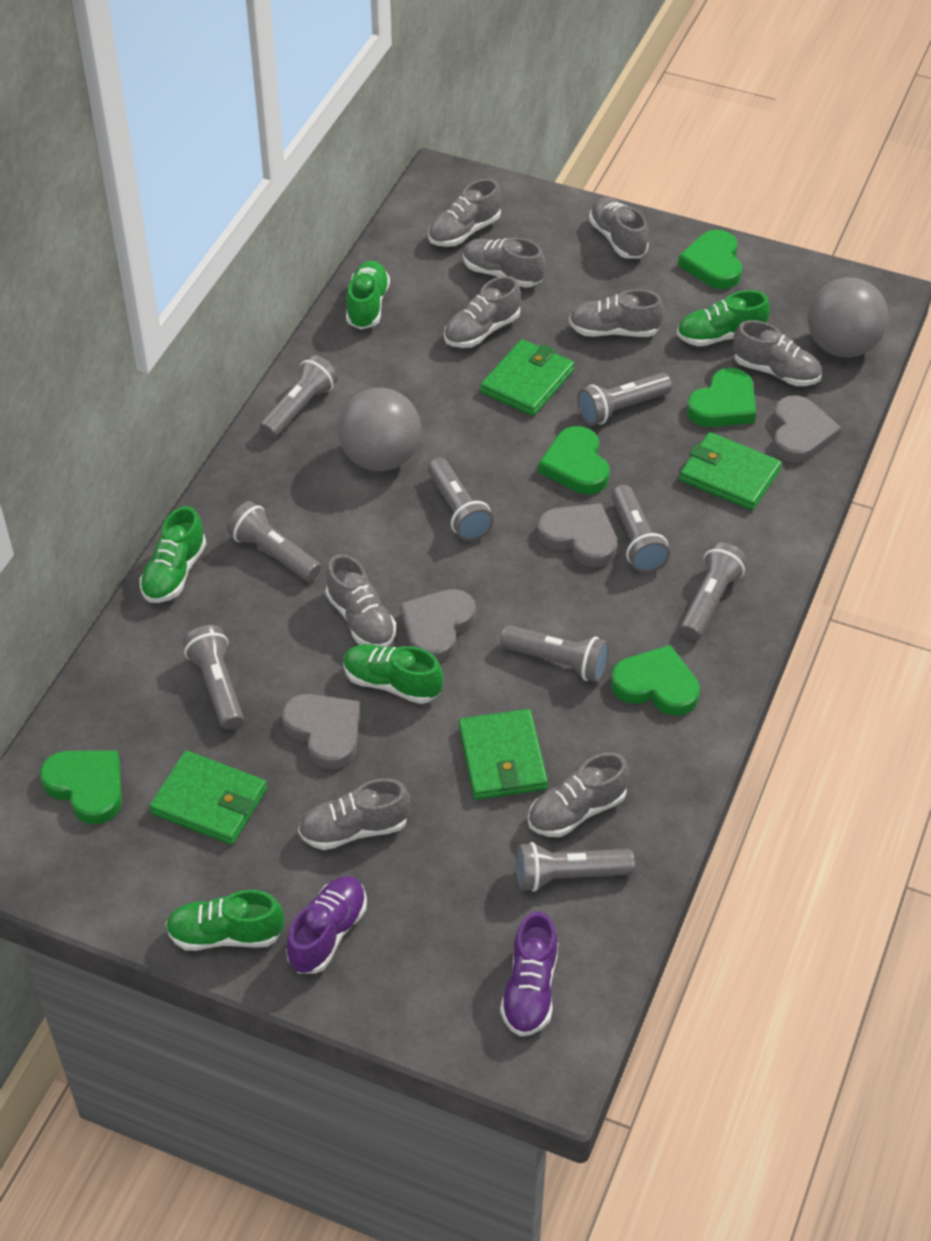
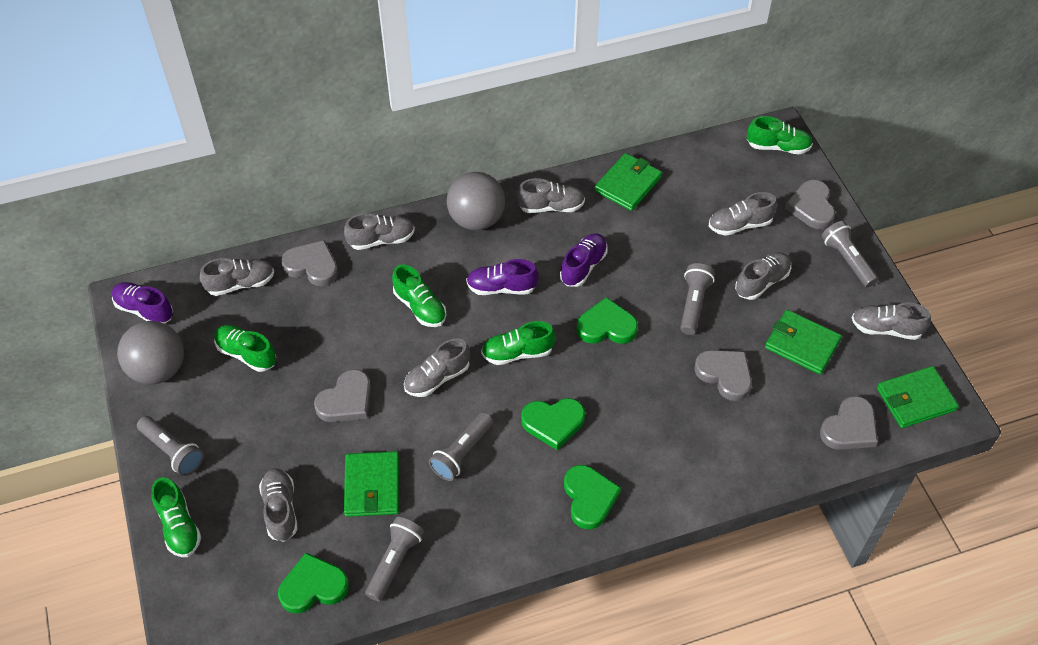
green heart: 5 -> 4
grey flashlight: 9 -> 5
grey heart: 4 -> 5
grey shoe: 9 -> 8
purple shoe: 2 -> 3

